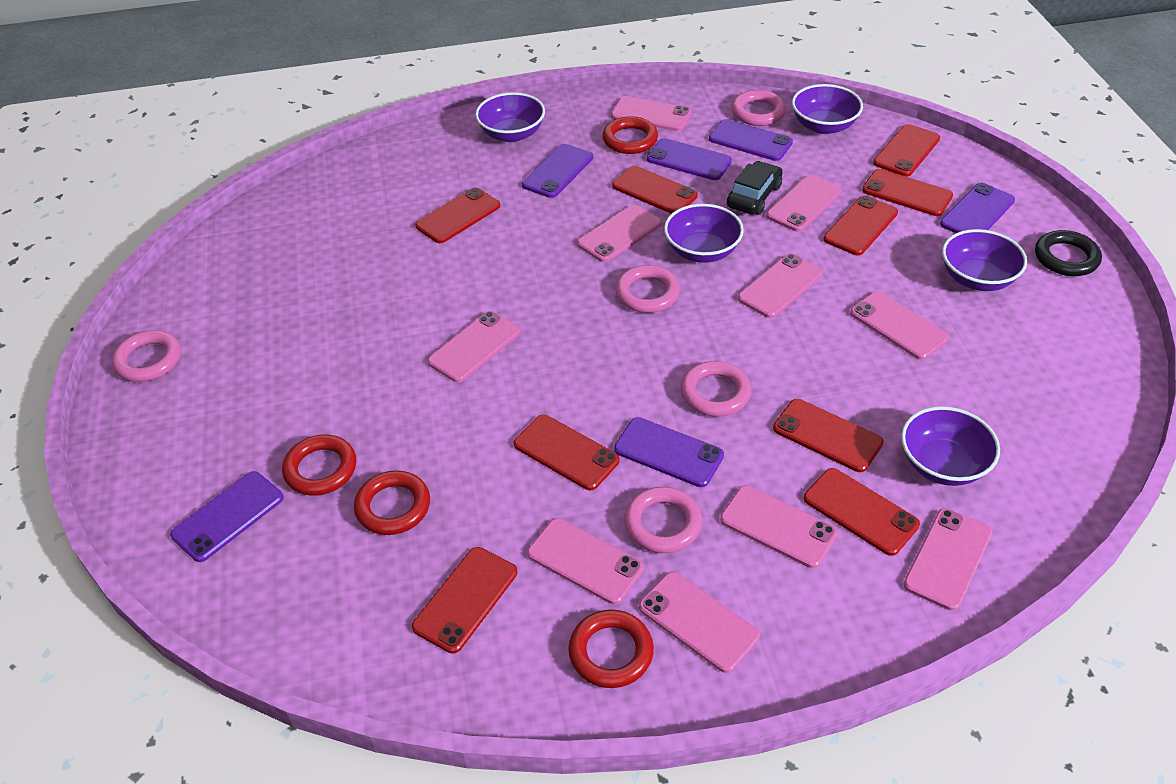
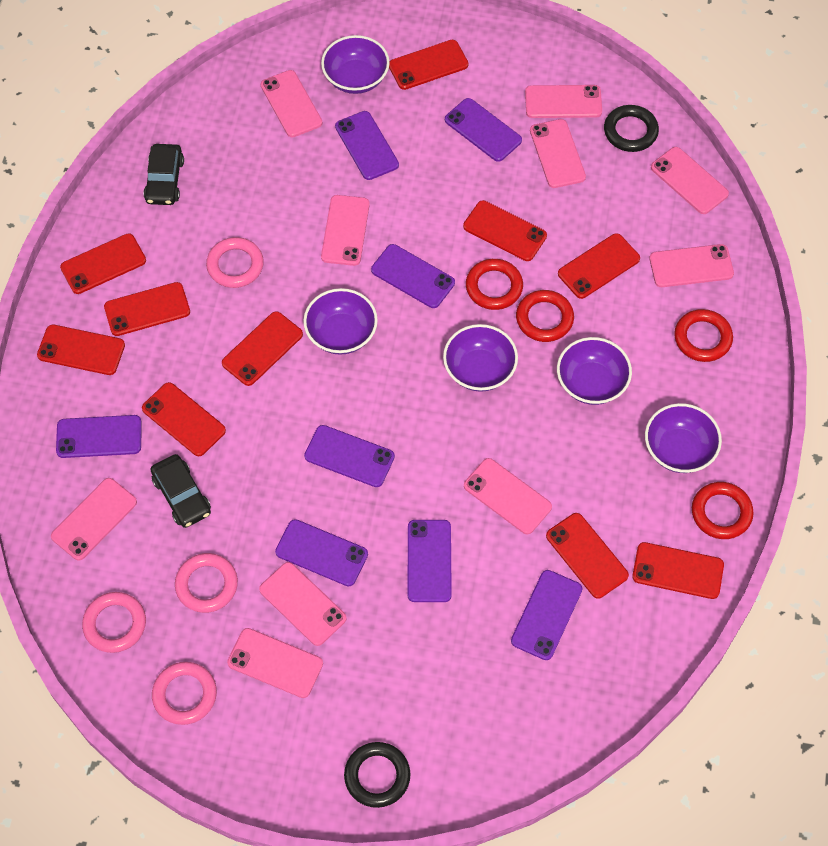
black car: 1 -> 2
black ring: 1 -> 2
pink ring: 5 -> 4
purple phone: 6 -> 8
red phone: 9 -> 10

